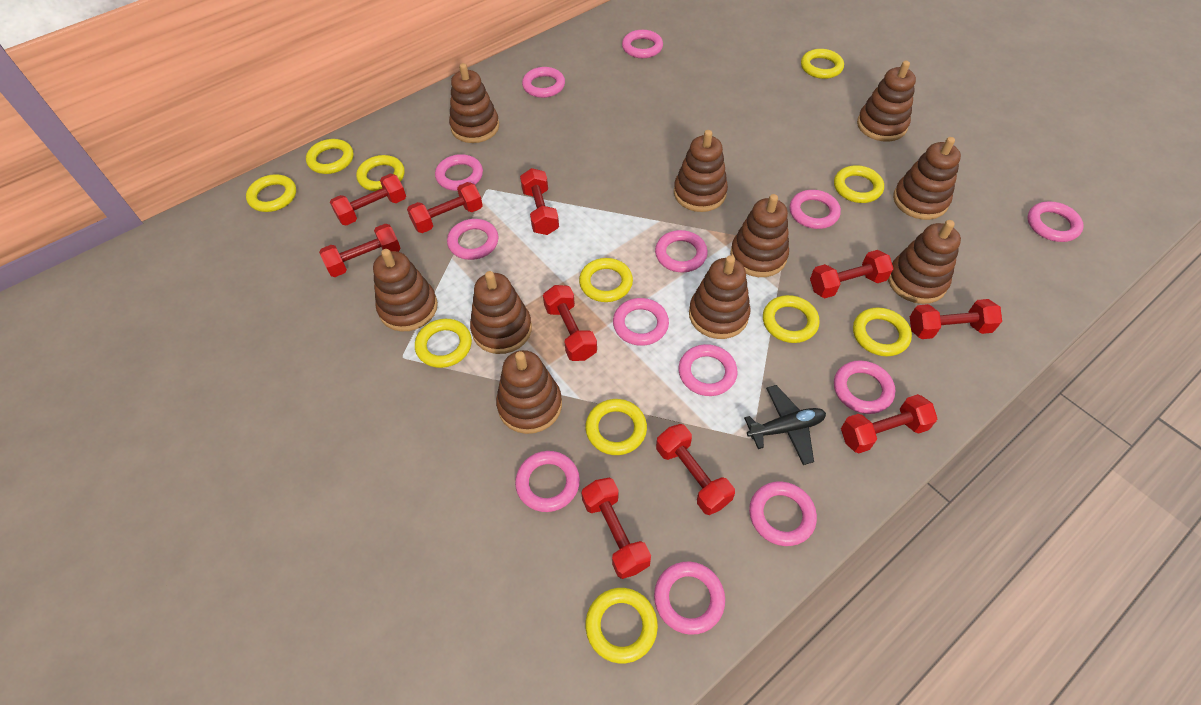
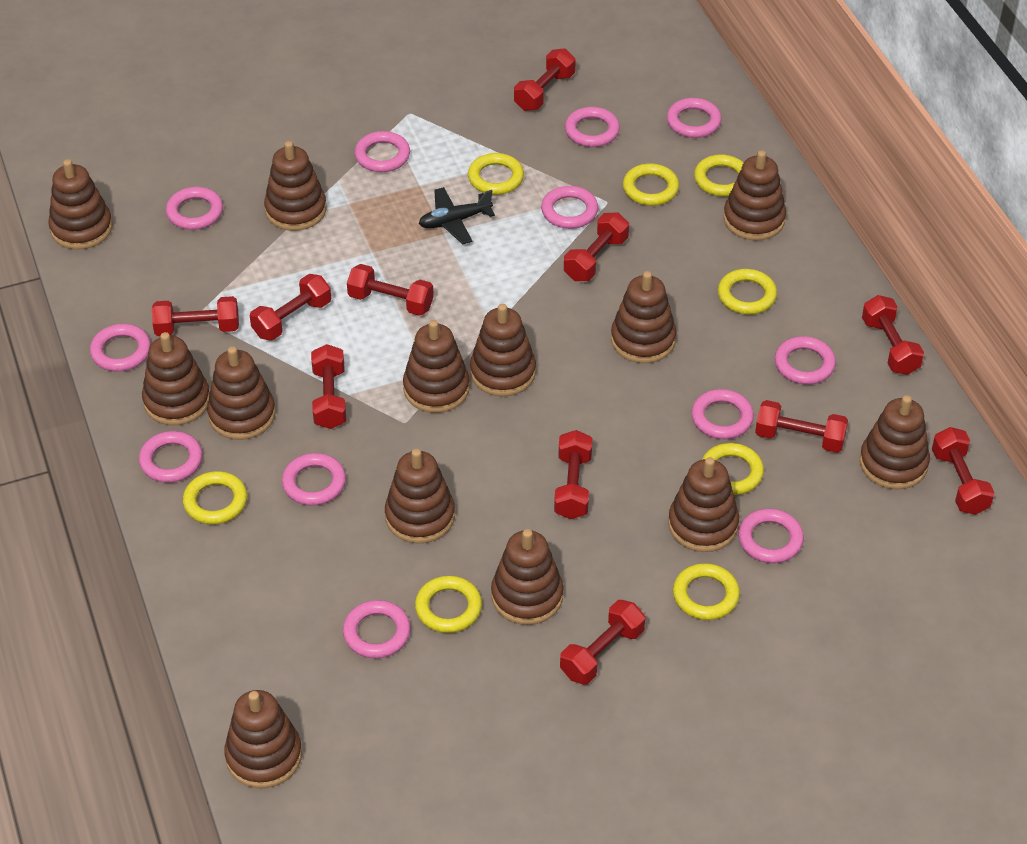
brown stacking toy: 10 -> 13
pink ring: 13 -> 12
red dumbbell: 10 -> 11
yellow ring: 11 -> 8

